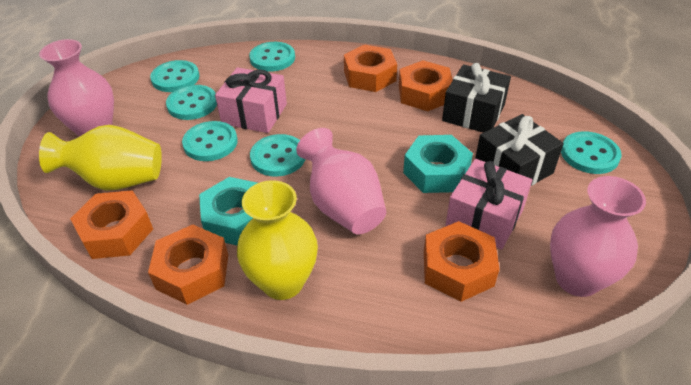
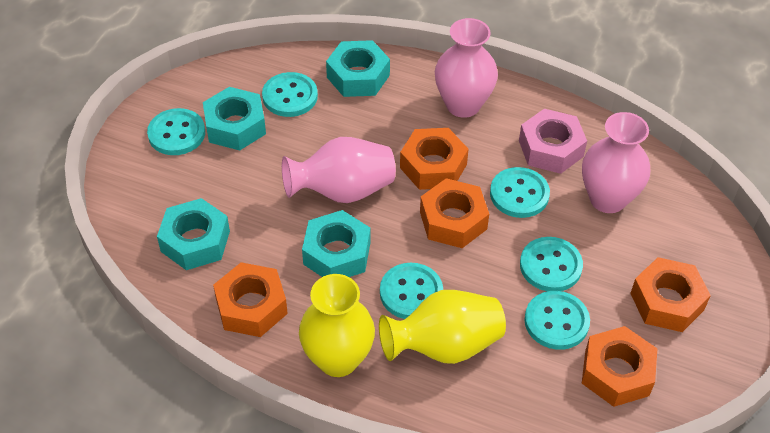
black gift: 2 -> 0
pink gift: 2 -> 0
pink nut: 0 -> 1
turquoise nut: 2 -> 4

